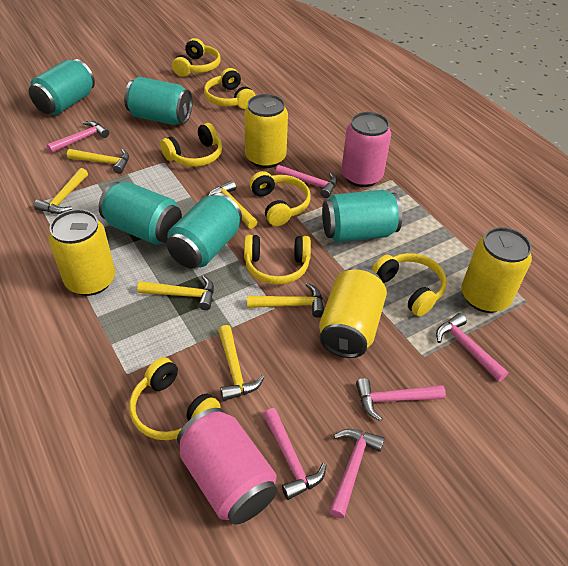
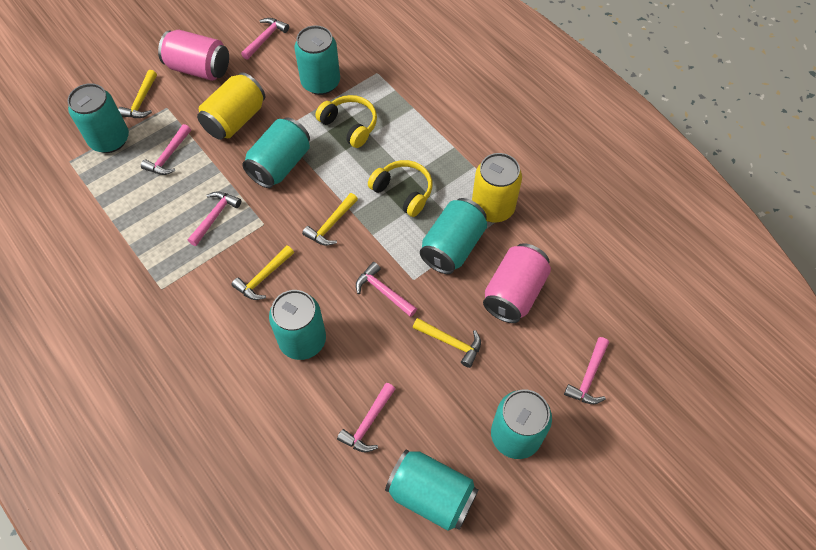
turquoise can: 5 -> 7
yellow can: 4 -> 2
yellow hammer: 6 -> 4
yellow headphones: 7 -> 2

